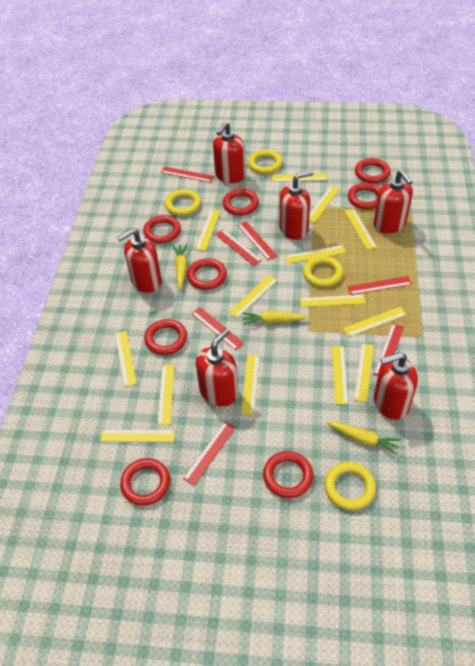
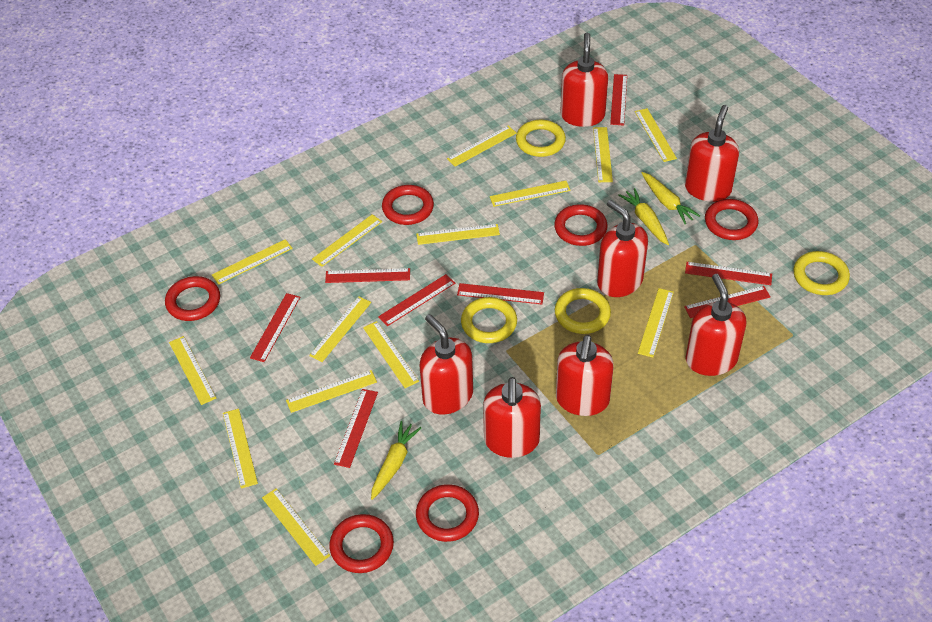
red ring: 8 -> 6
red ruler: 7 -> 8
red soap dispenser: 6 -> 7

